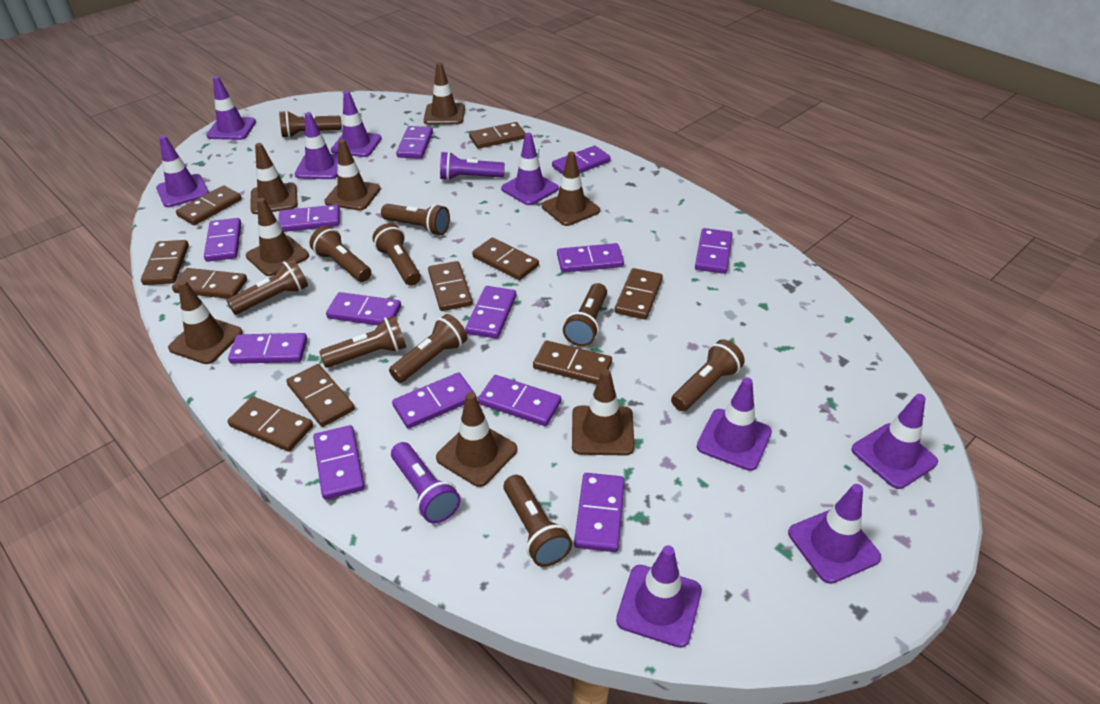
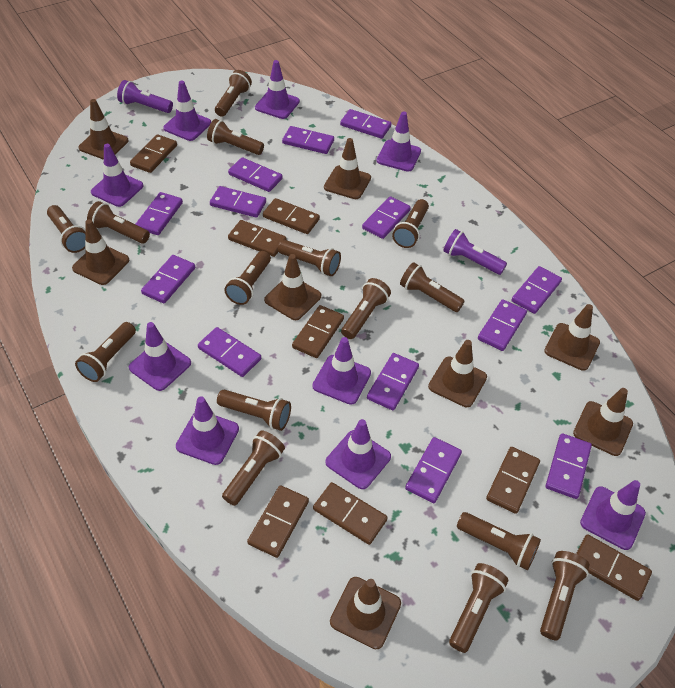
brown domino: 10 -> 8
brown flashlight: 10 -> 15

